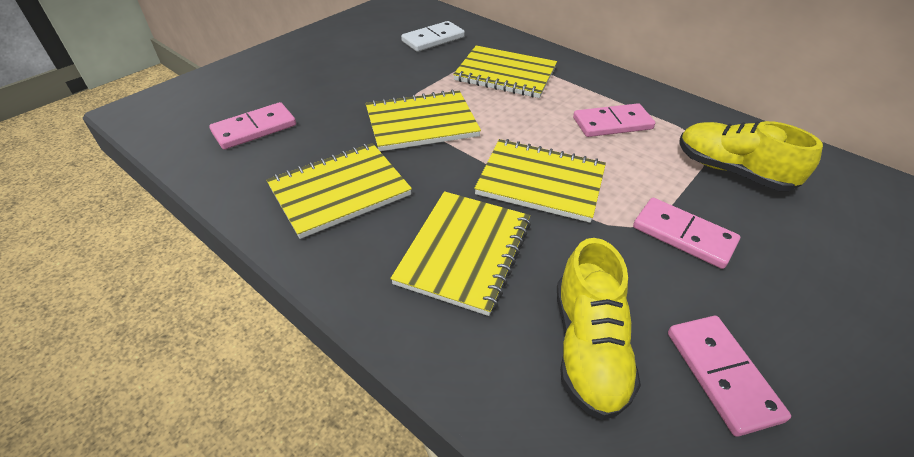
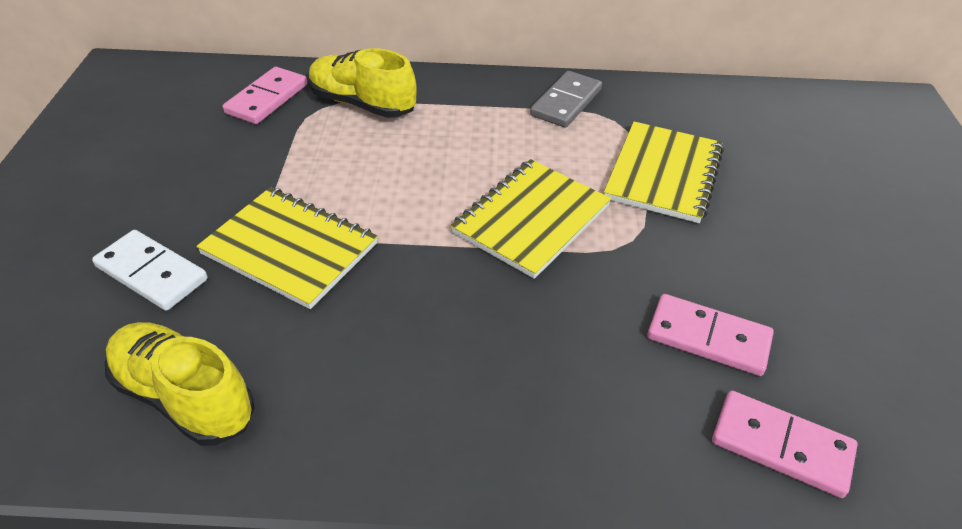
grey domino: 0 -> 1
pink domino: 4 -> 3
yellow notebook: 5 -> 3

